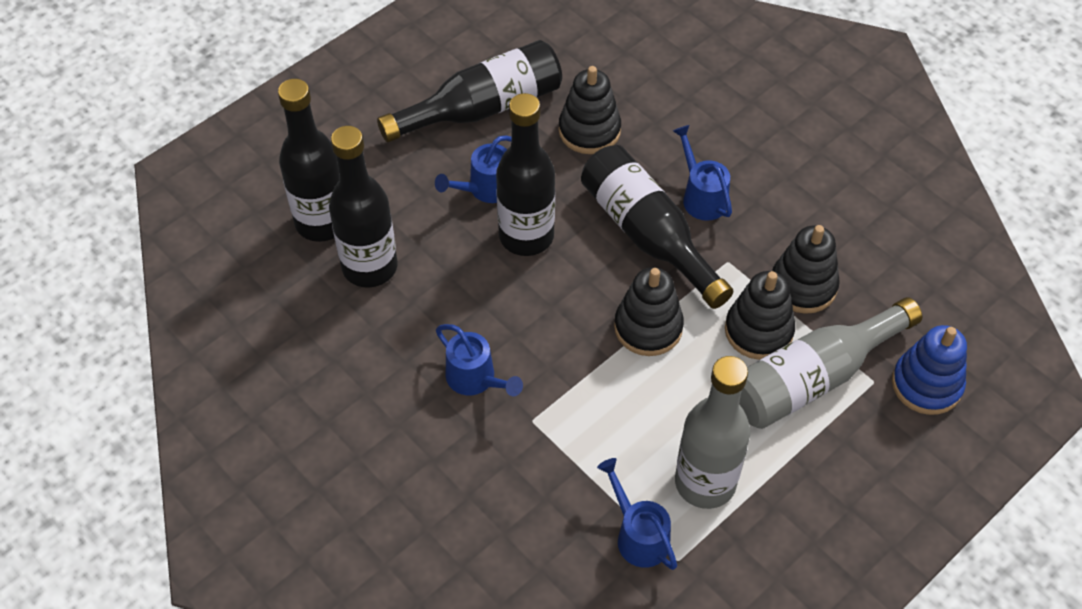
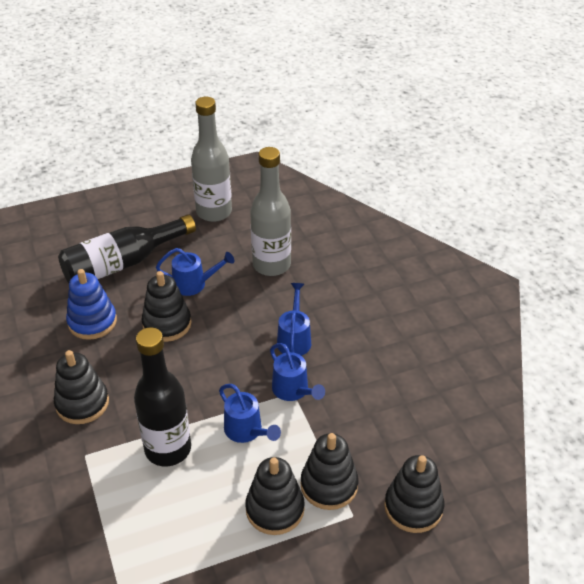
black bottle: 5 -> 2
black stacking toy: 4 -> 5

